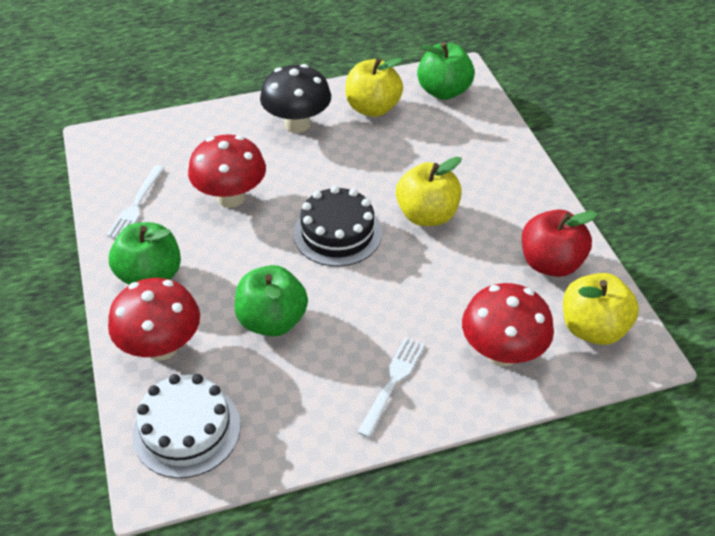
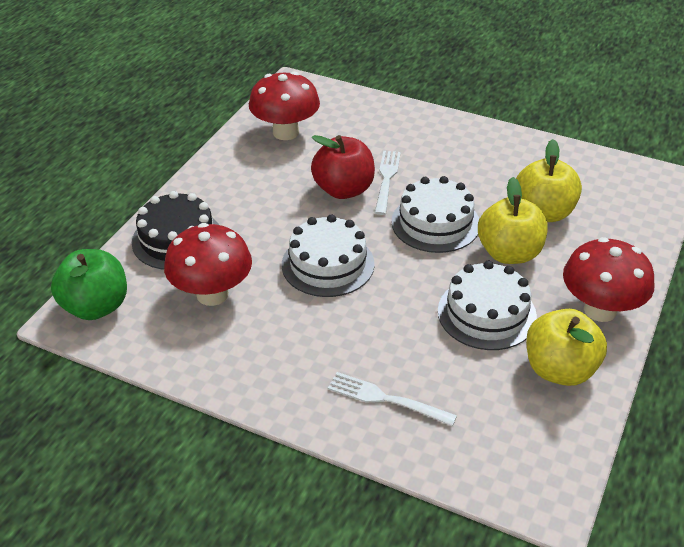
black mushroom: 1 -> 0
green apple: 3 -> 1
white cake: 1 -> 3

